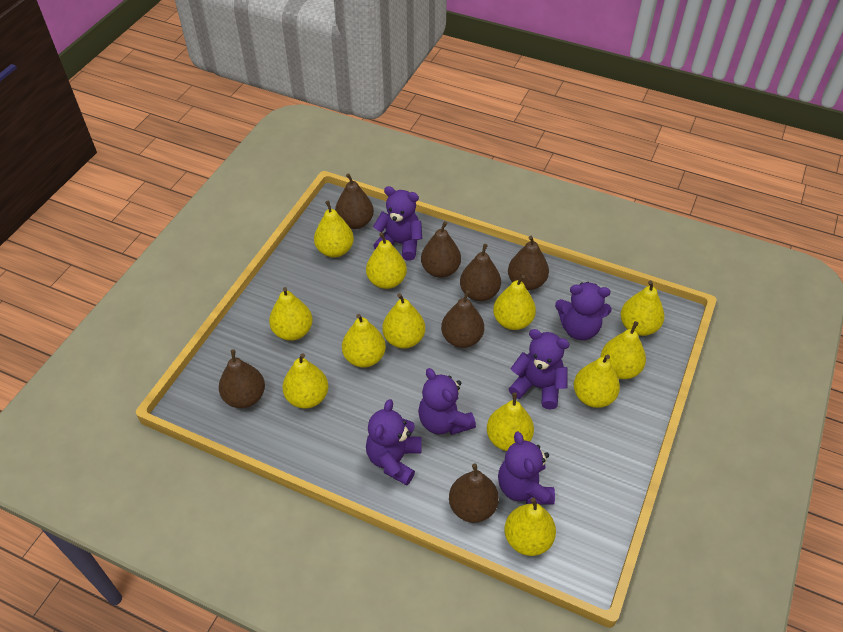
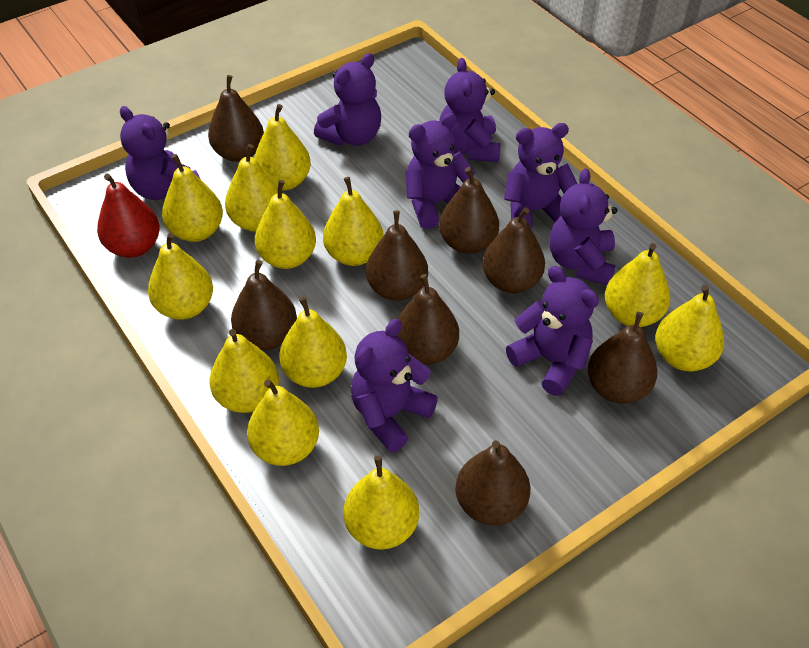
brown pear: 7 -> 8
purple teddy bear: 6 -> 8
red pear: 0 -> 1

